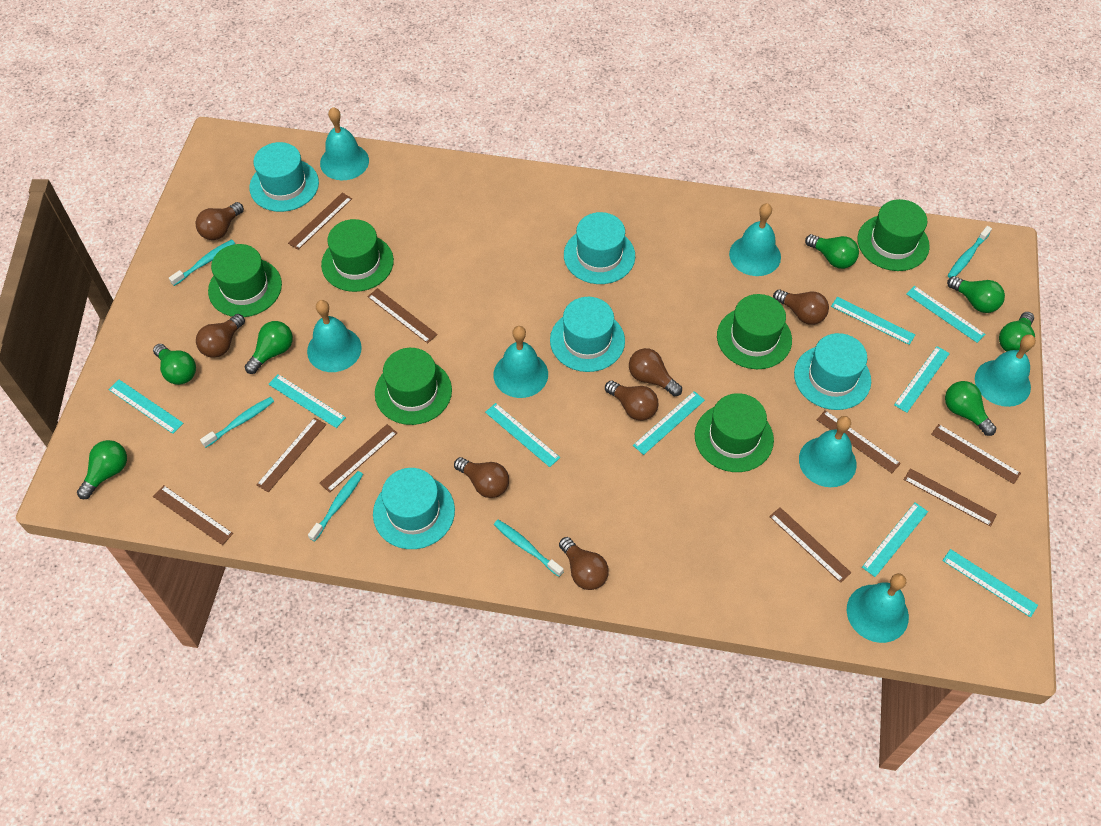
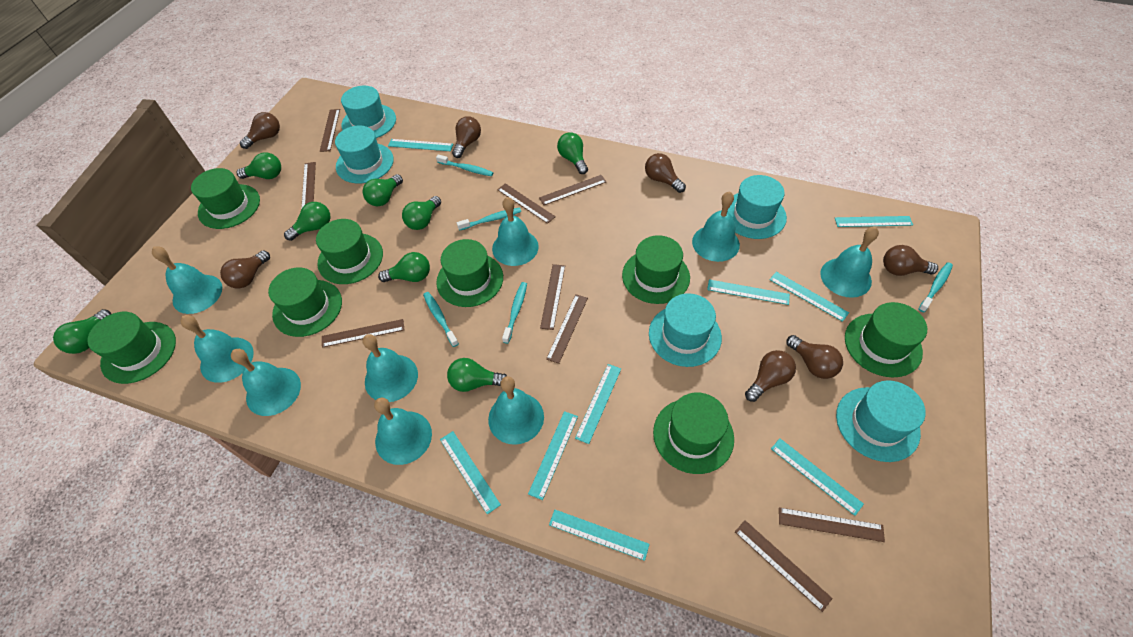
green hat: 6 -> 8
green light bulb: 7 -> 8
turquoise bell: 7 -> 9

